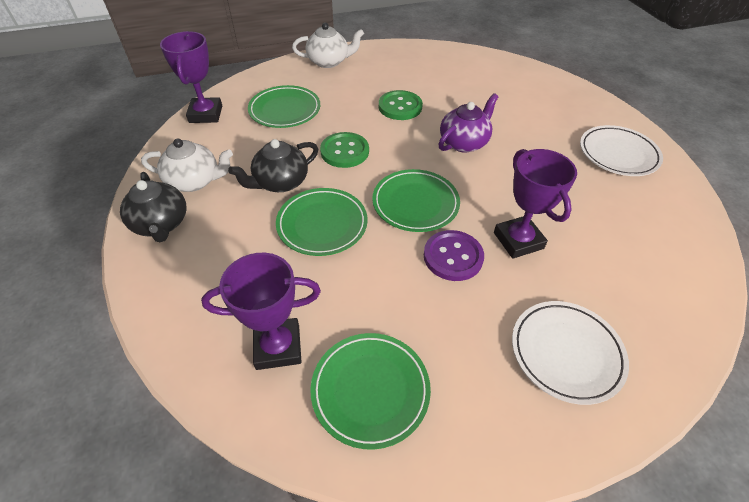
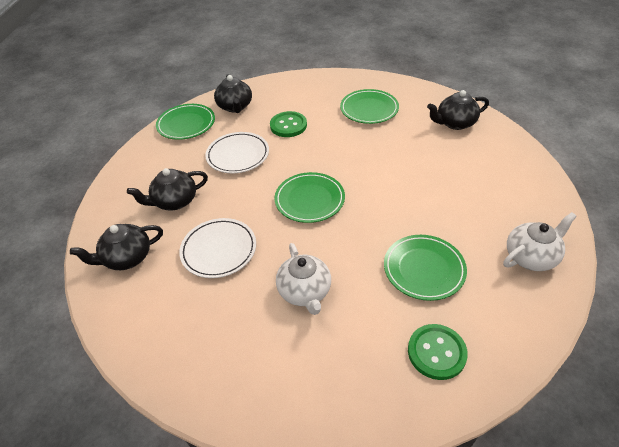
black teapot: 2 -> 4
purple button: 1 -> 0
purple teapot: 1 -> 0
purple trophy: 3 -> 0

